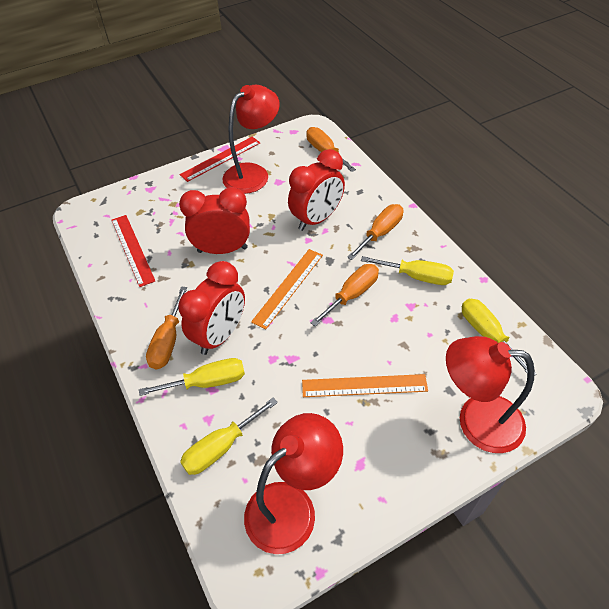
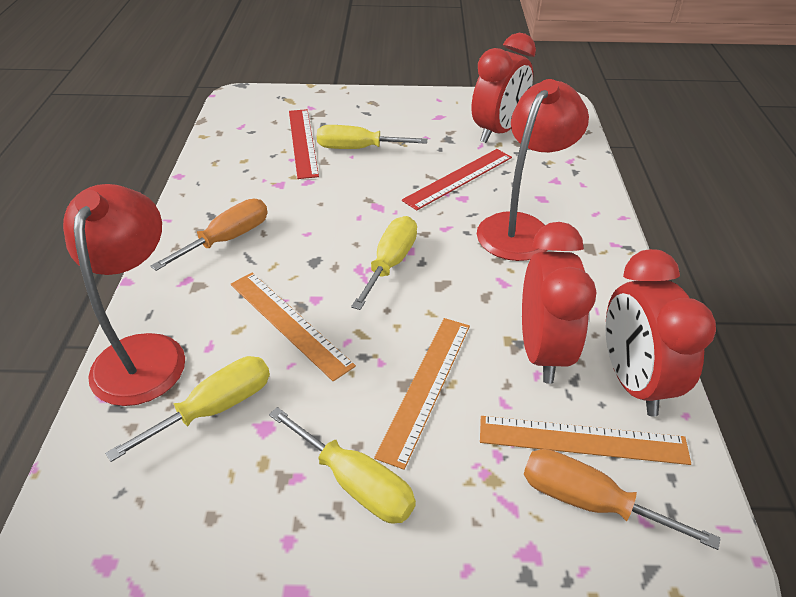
orange ruler: 2 -> 3
orange screwdriver: 4 -> 2
red lamp: 3 -> 2

